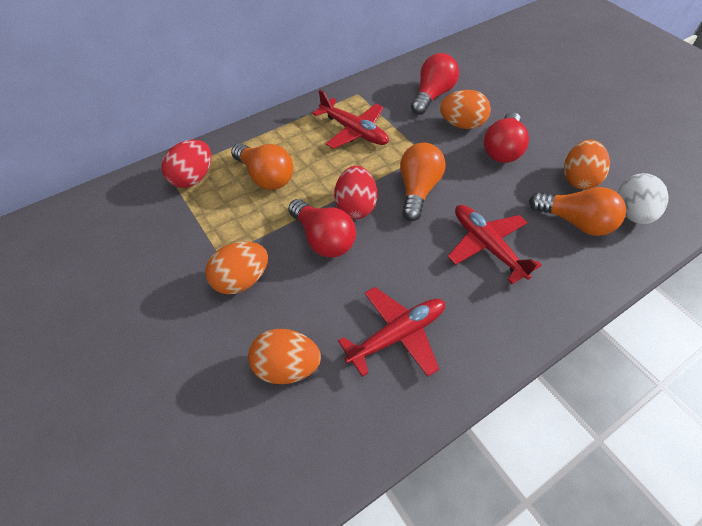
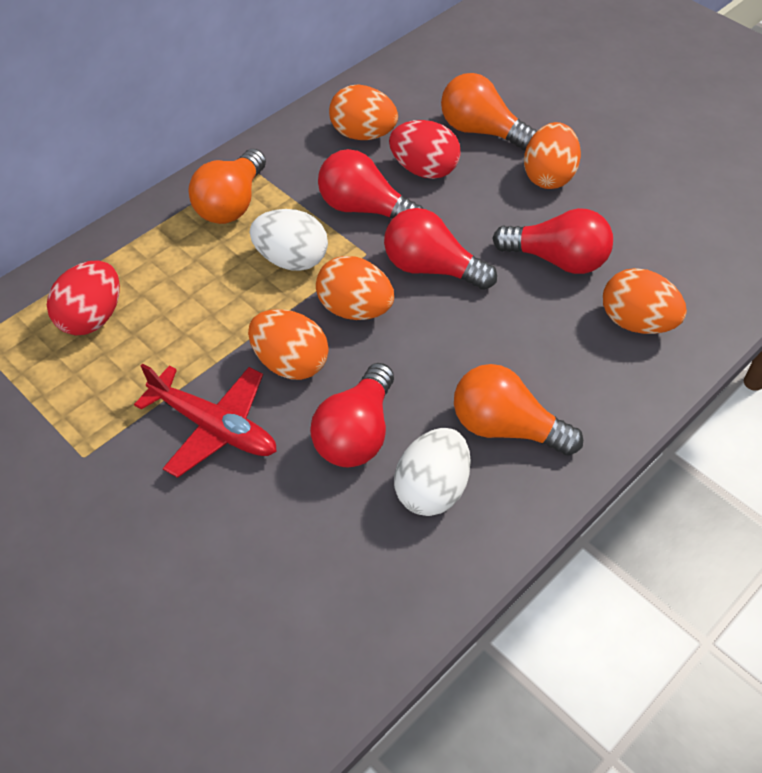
orange egg: 4 -> 5
red light bulb: 3 -> 4
red plane: 3 -> 1
white egg: 1 -> 2

